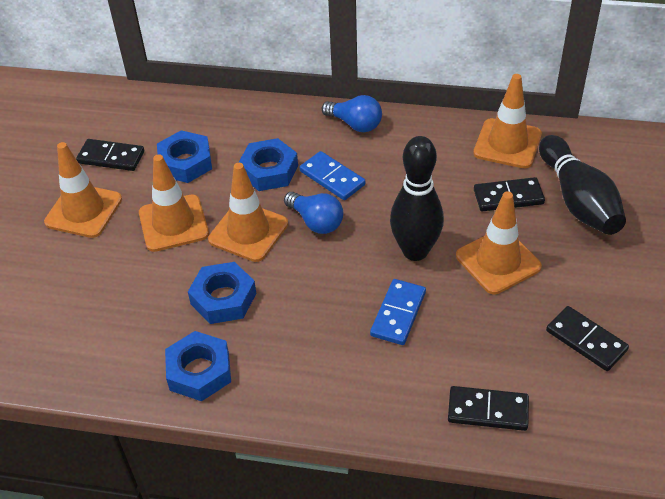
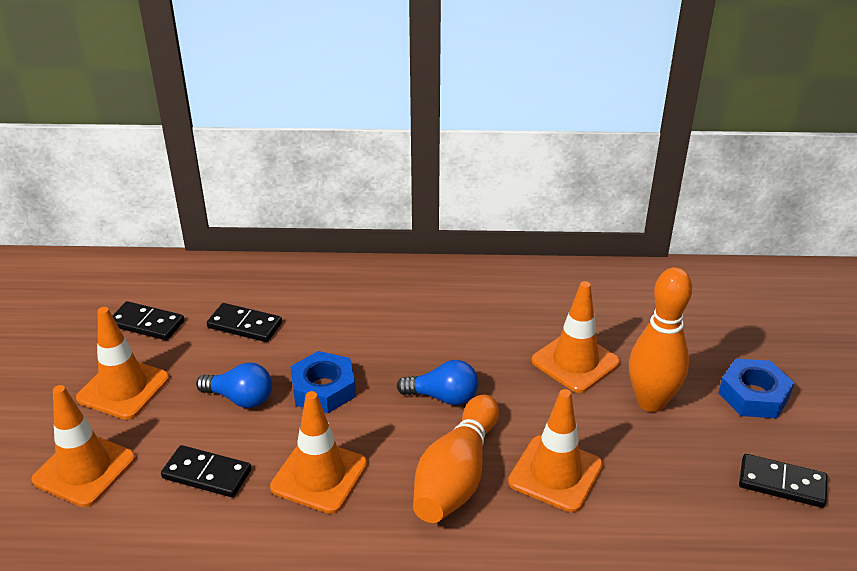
black bowling pin: 2 -> 0
blue domino: 2 -> 0
blue nut: 4 -> 2
orange bowling pin: 0 -> 2

